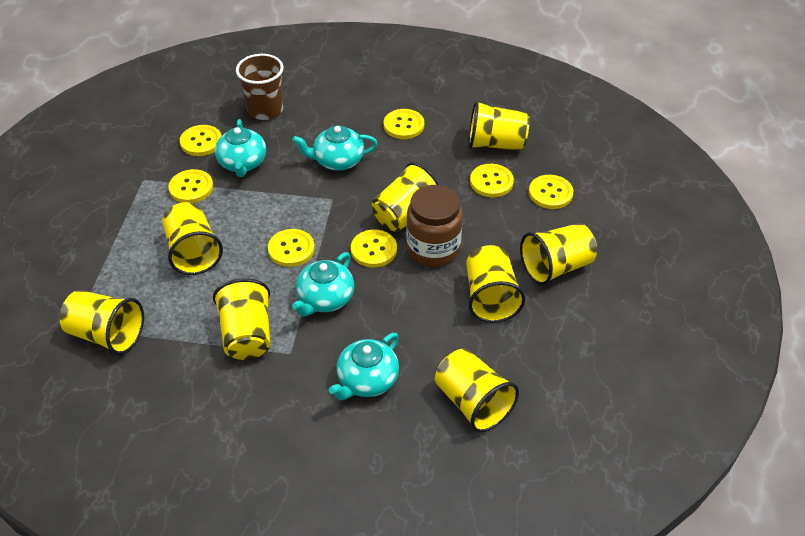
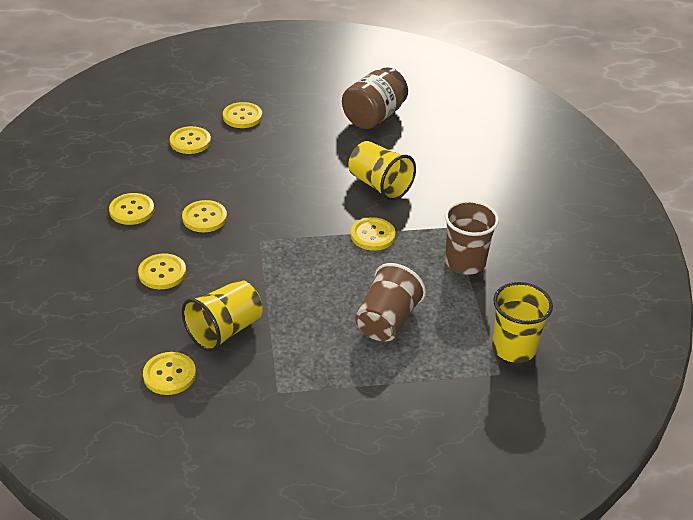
brown cup: 1 -> 2
turquoise teapot: 4 -> 0
yellow cup: 8 -> 3

